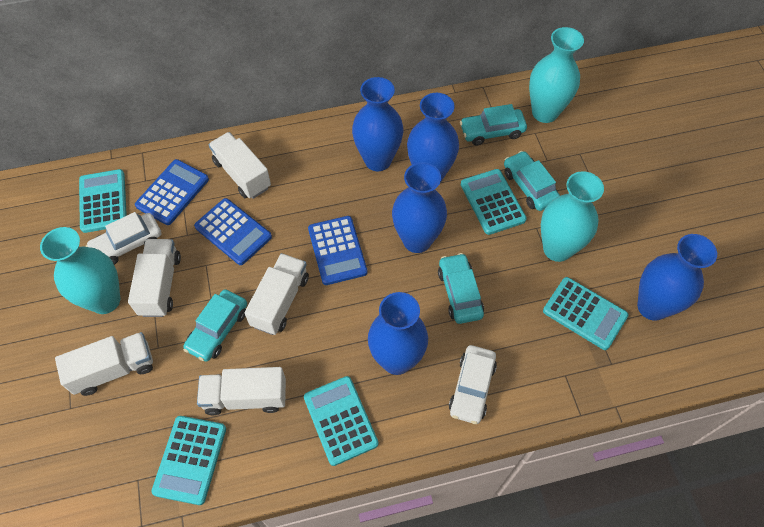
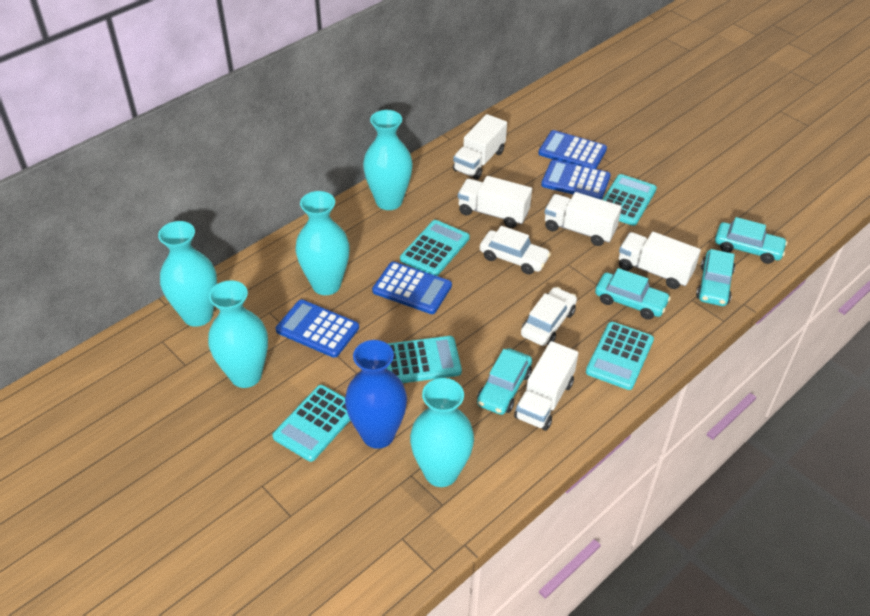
blue calculator: 3 -> 4
blue vase: 5 -> 1
turquoise vase: 3 -> 5

